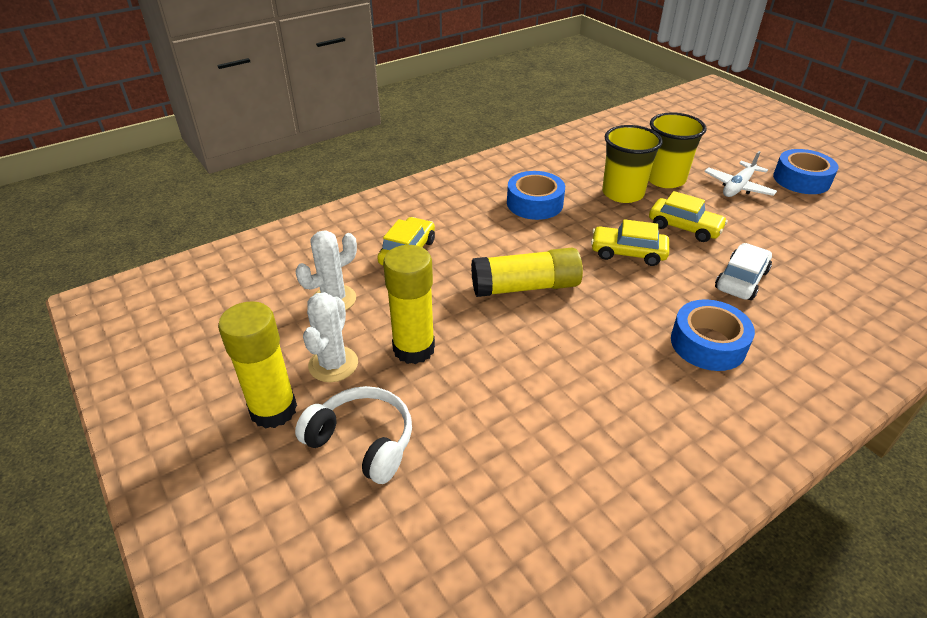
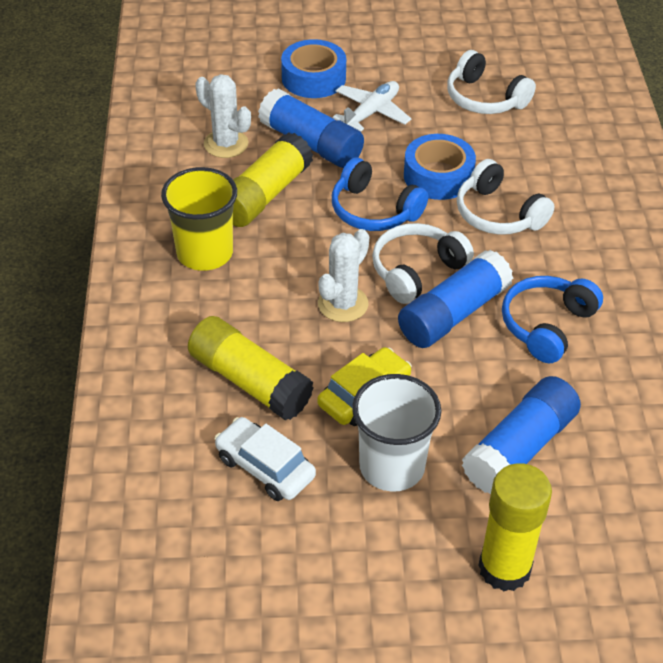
blue glue stick: 0 -> 3
blue headphones: 0 -> 2
blue tape: 3 -> 2
white cup: 0 -> 1
white headphones: 1 -> 3
yellow car: 3 -> 1
yellow cup: 2 -> 1

